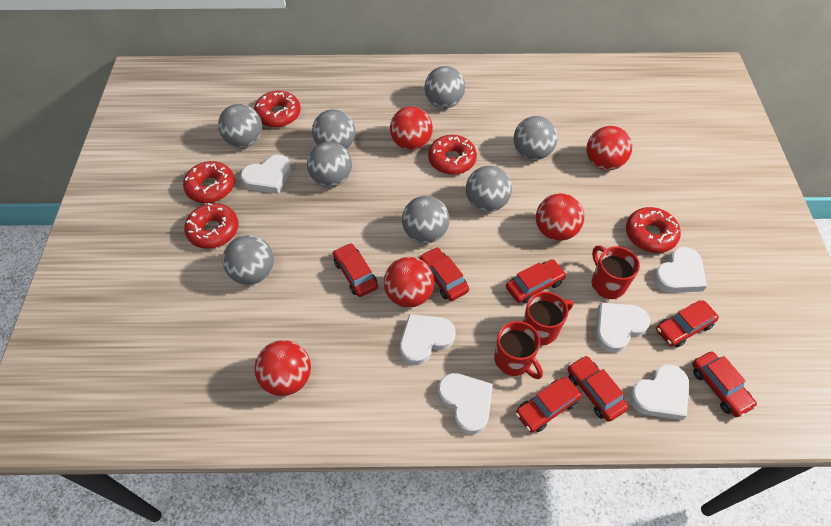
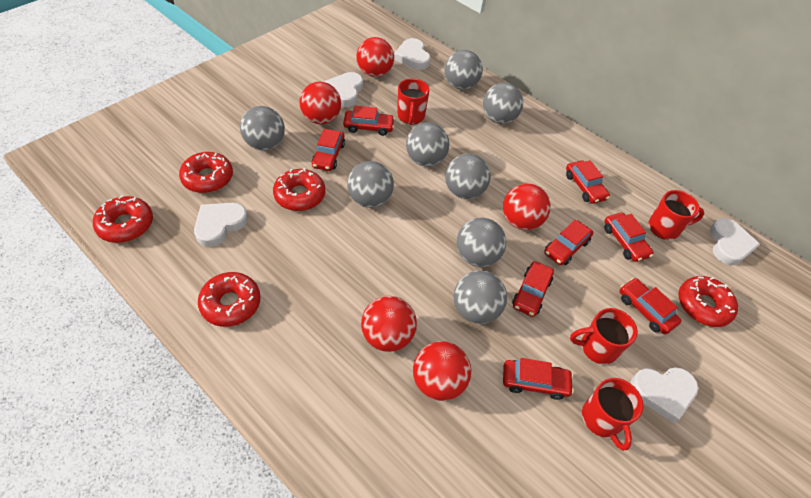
red car: 7 -> 8
red mug: 3 -> 4
white heart: 6 -> 5

